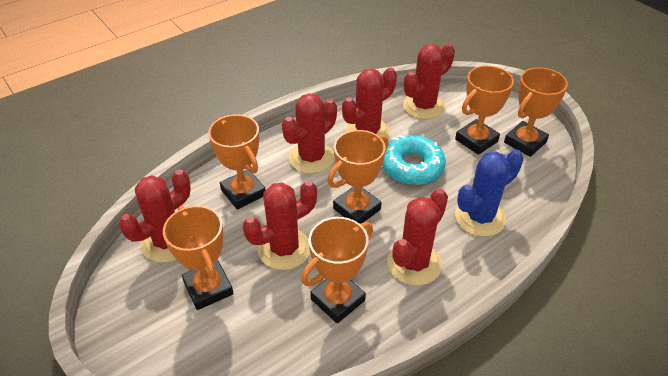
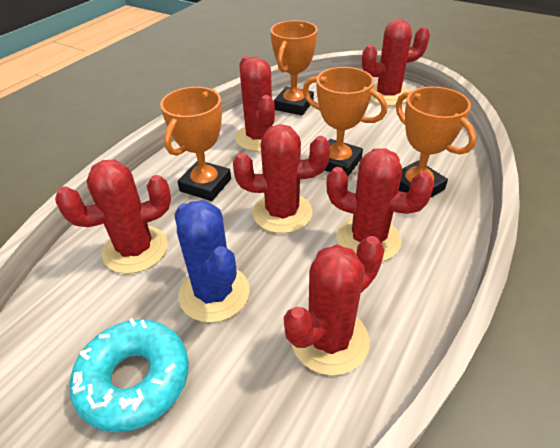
orange trophy: 6 -> 4

